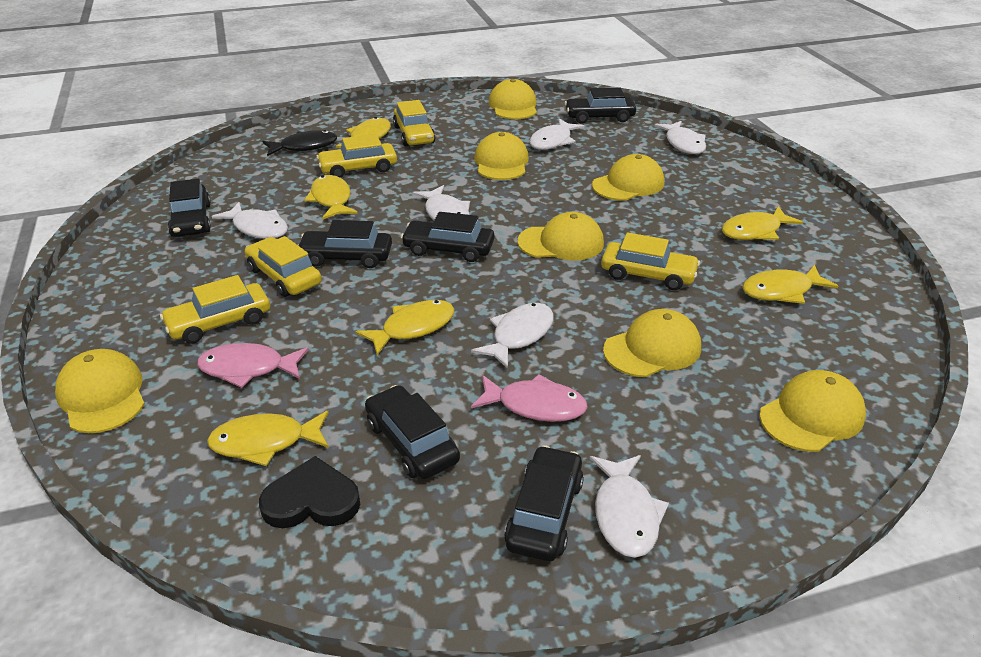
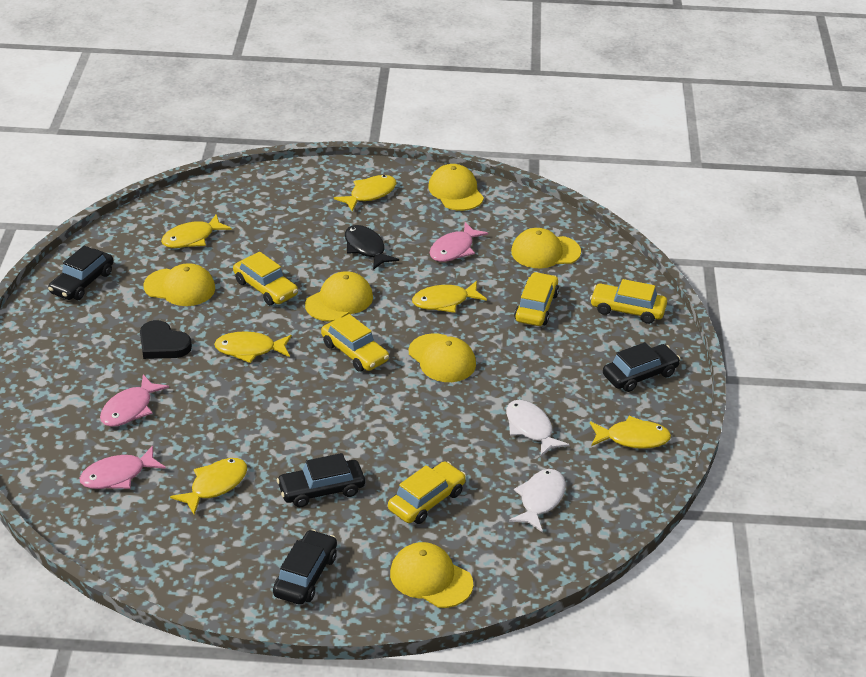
black car: 6 -> 4
pink fish: 2 -> 3
white fish: 6 -> 2
yellow cap: 7 -> 6

